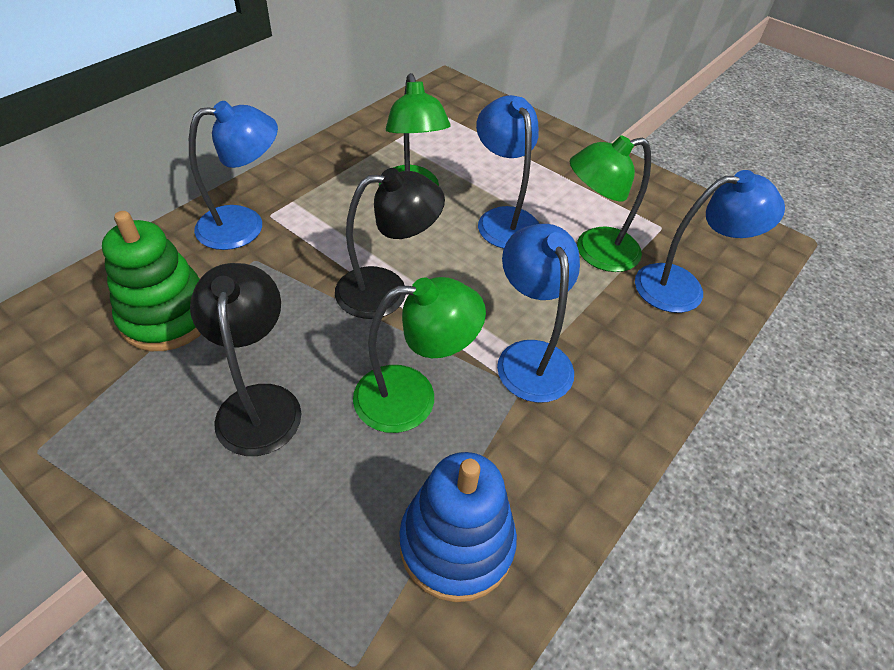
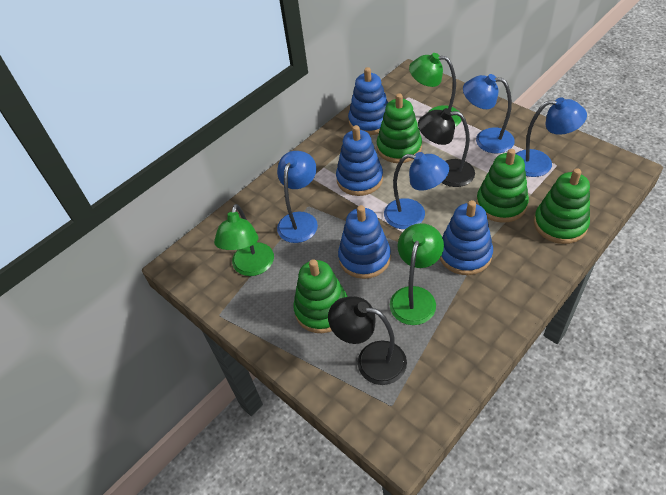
blue stacking toy: 1 -> 4
green stacking toy: 1 -> 4

